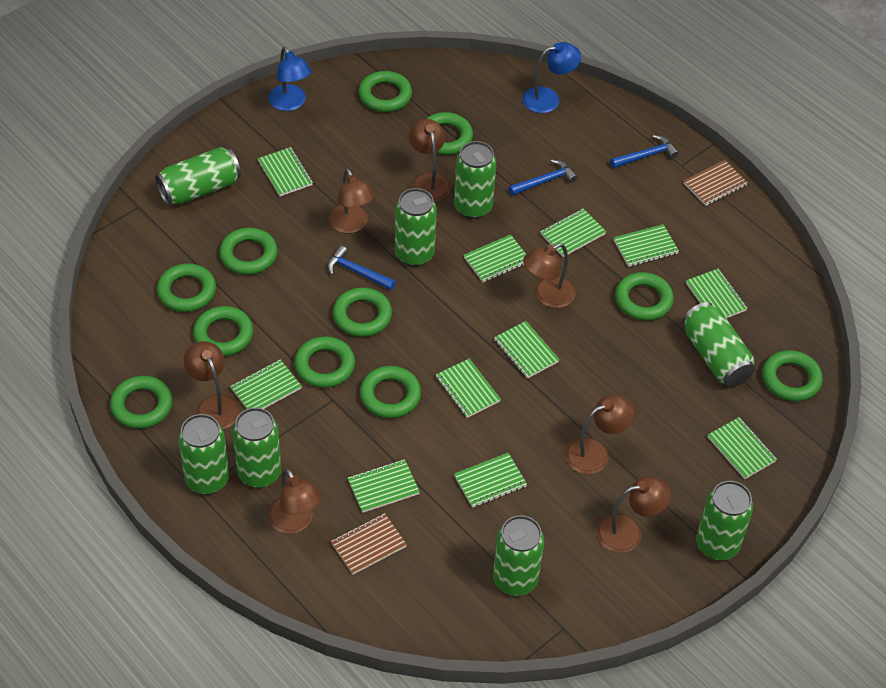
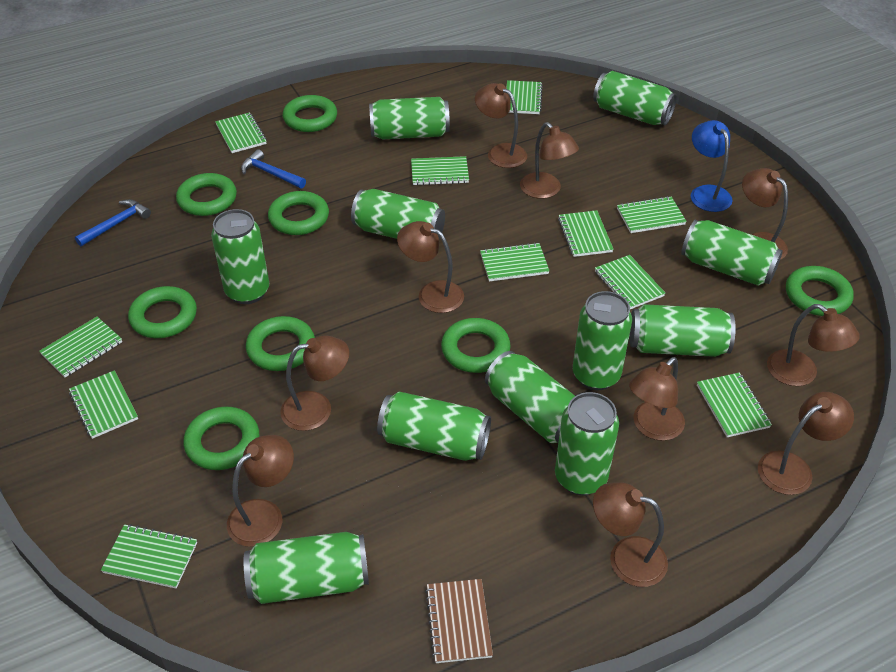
blue hammer: 3 -> 2
blue lamp: 2 -> 1
brown lamp: 7 -> 10
brown notebook: 2 -> 1
green can: 8 -> 11
green ring: 11 -> 8

